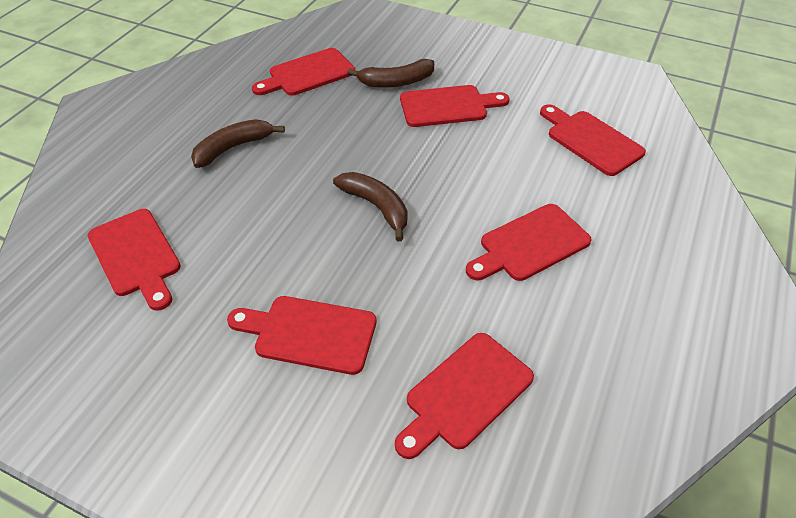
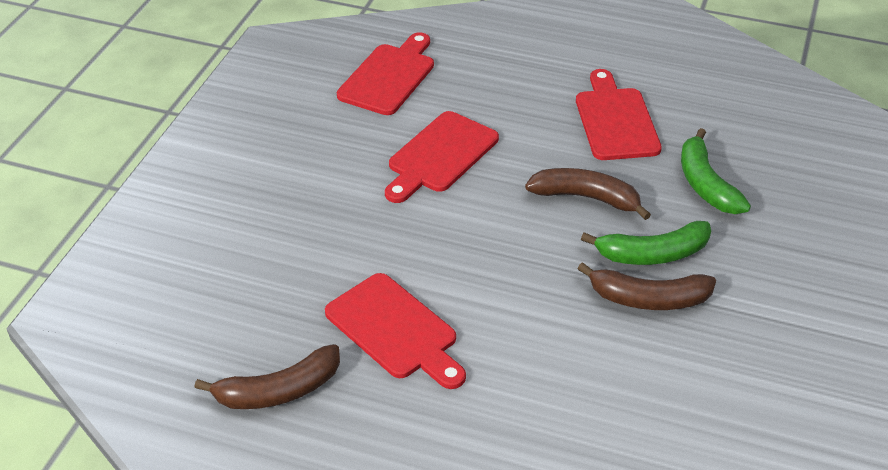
green banana: 0 -> 2
red cutting board: 7 -> 4

